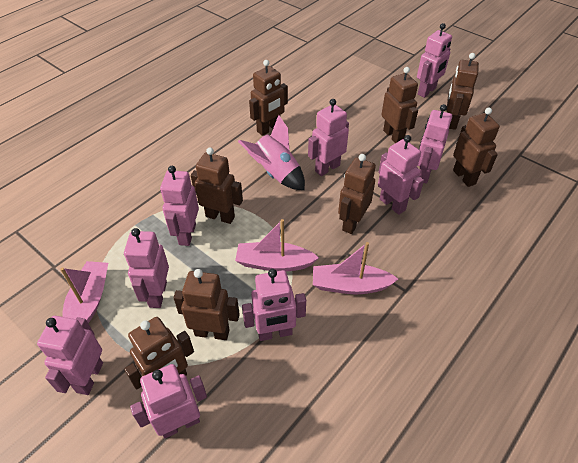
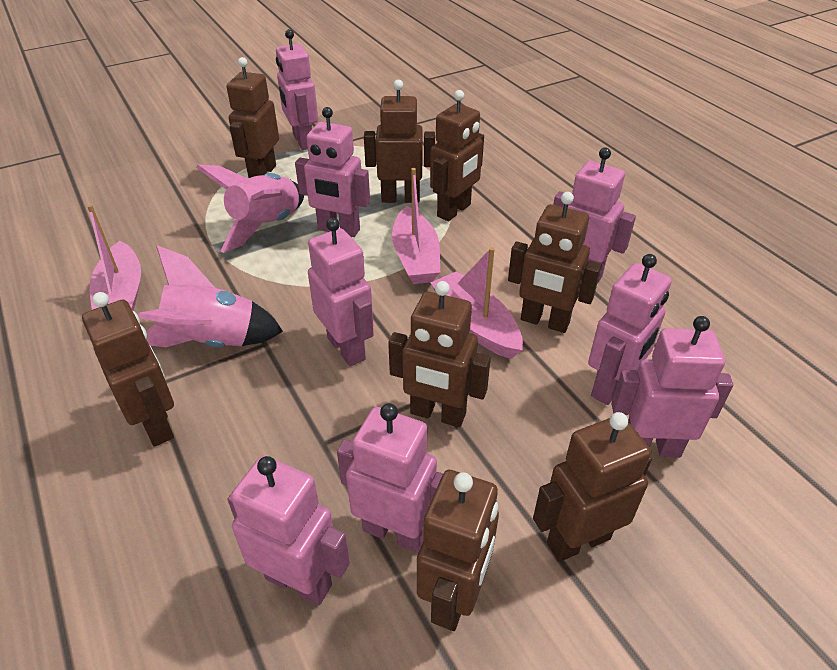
pink robot: 9 -> 8
pink rocket: 1 -> 2

